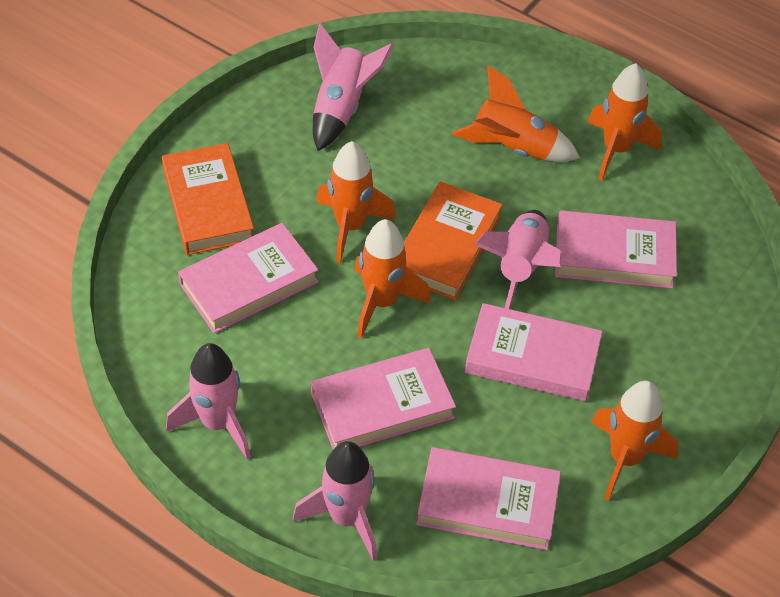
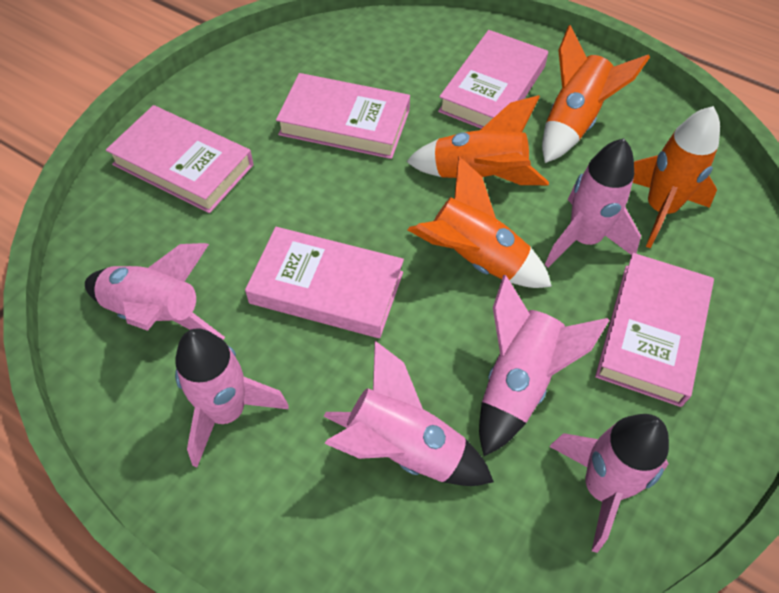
orange book: 2 -> 0
orange rocket: 5 -> 4
pink rocket: 4 -> 6

